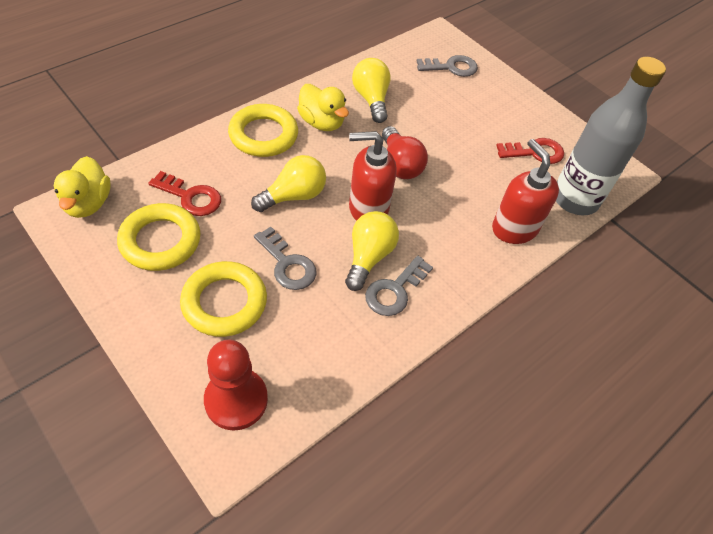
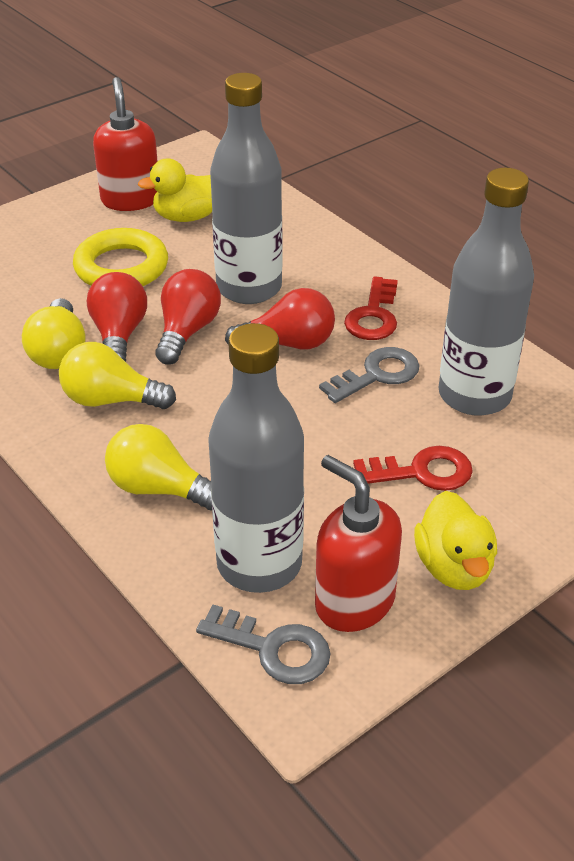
grey bottle: 1 -> 3
grey key: 3 -> 2
red light bulb: 1 -> 3
red pawn: 1 -> 0
yellow ring: 3 -> 1

